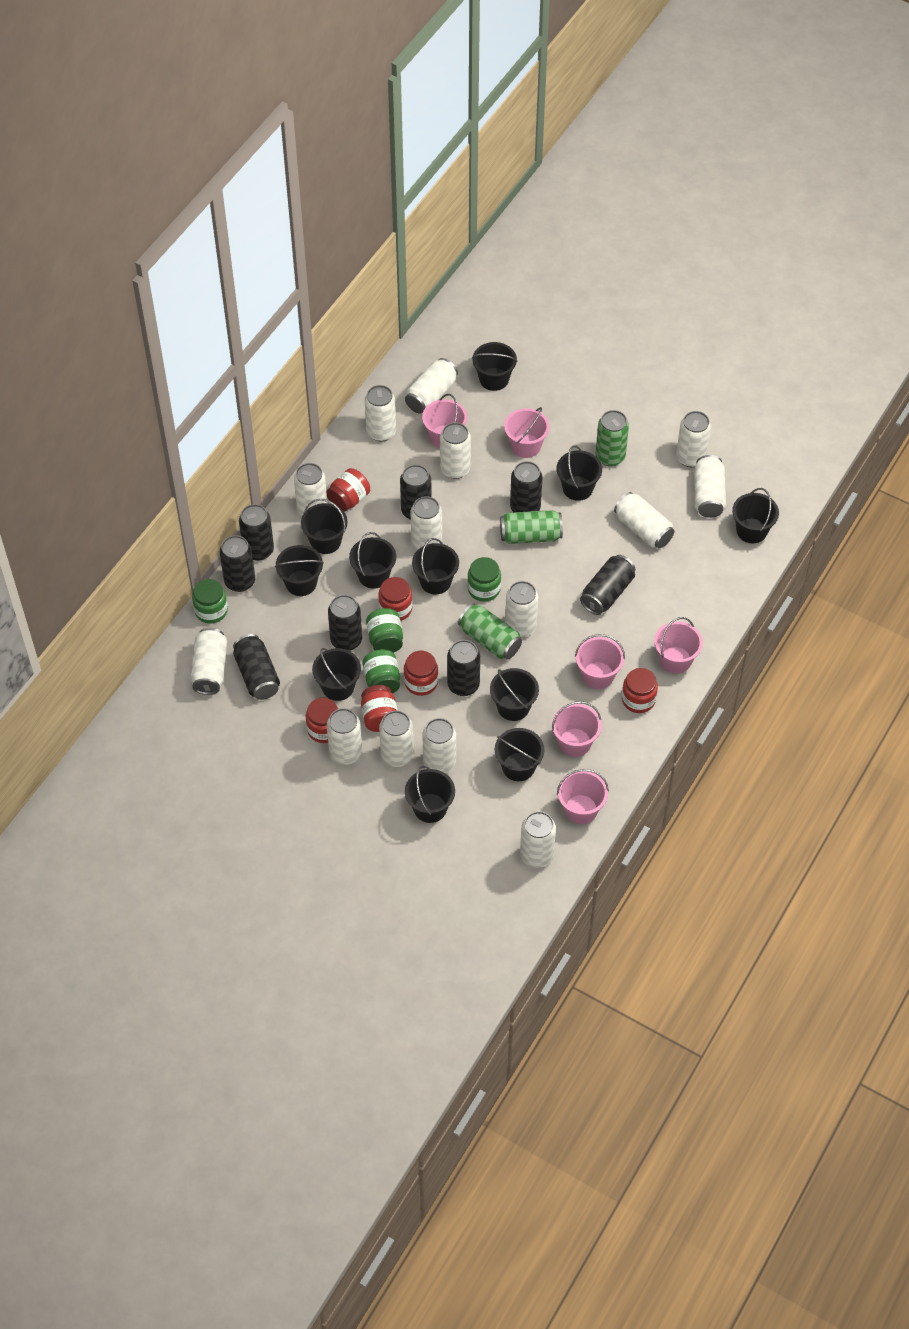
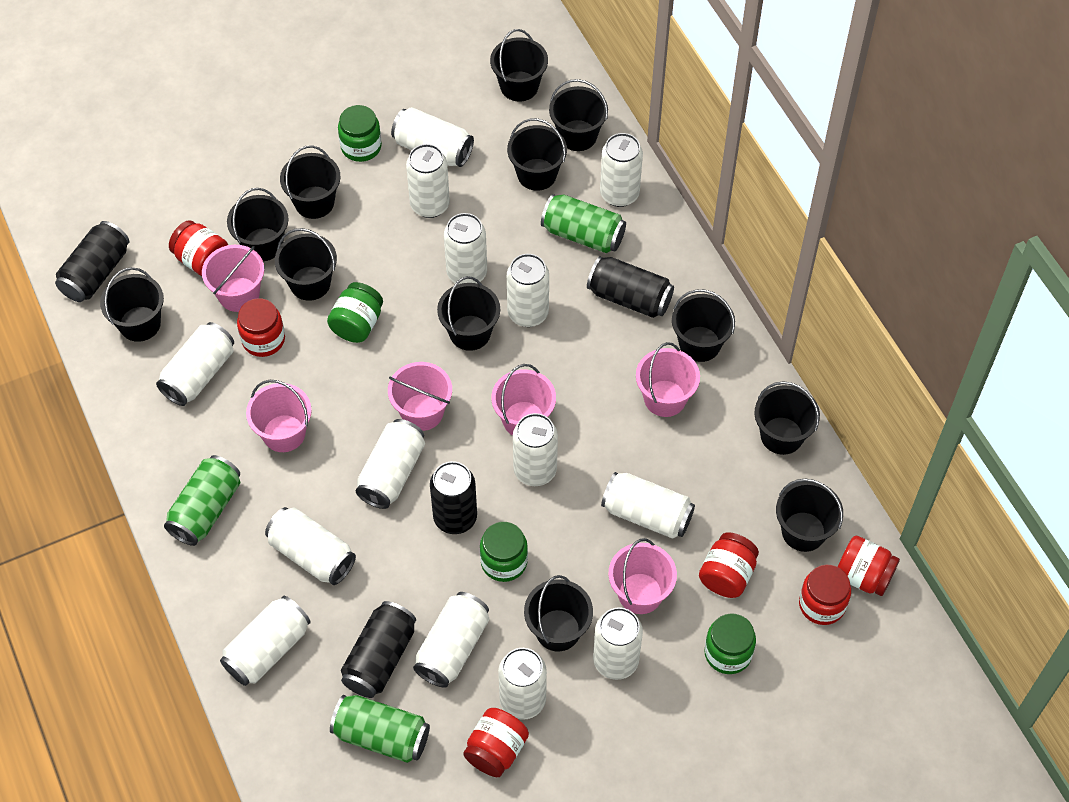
black bucket: 11 -> 12
black can: 8 -> 4

